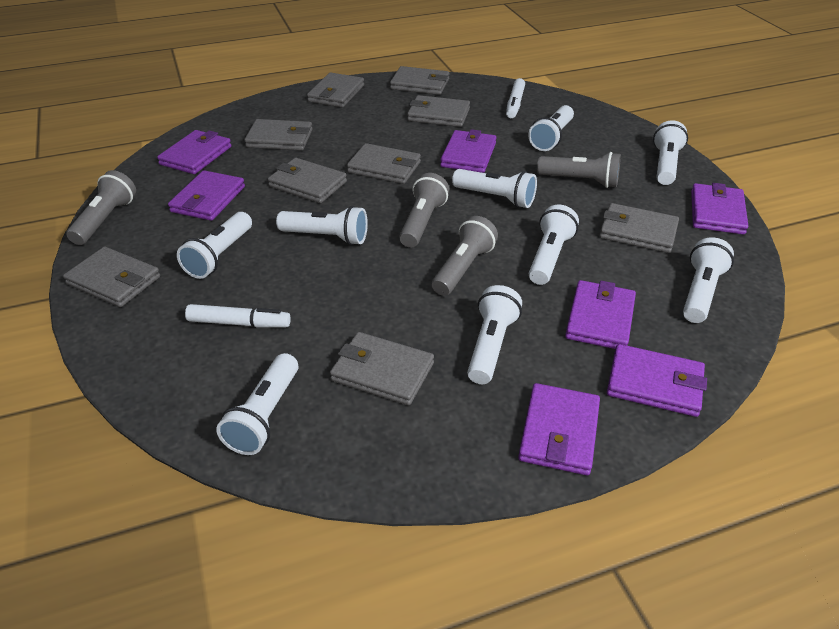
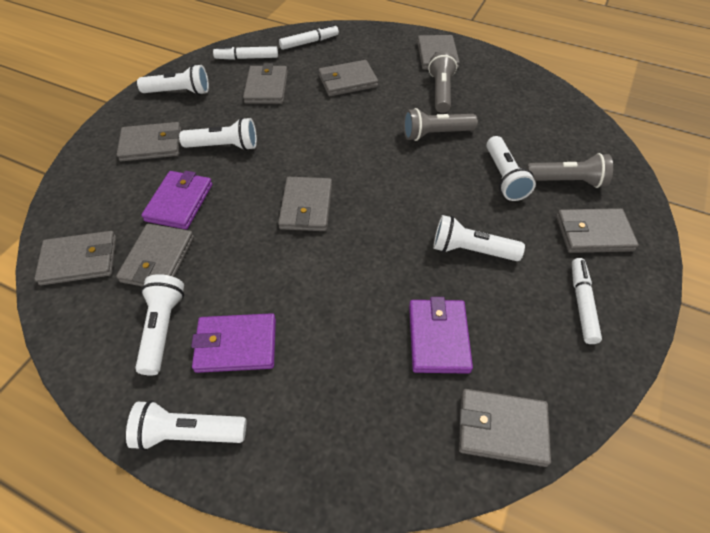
grey flashlight: 4 -> 3
purple wallet: 7 -> 3
white flashlight: 9 -> 6
white marker: 2 -> 3

